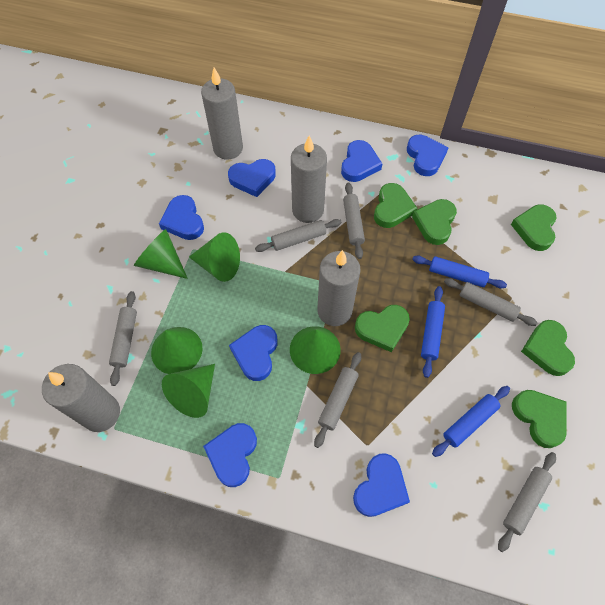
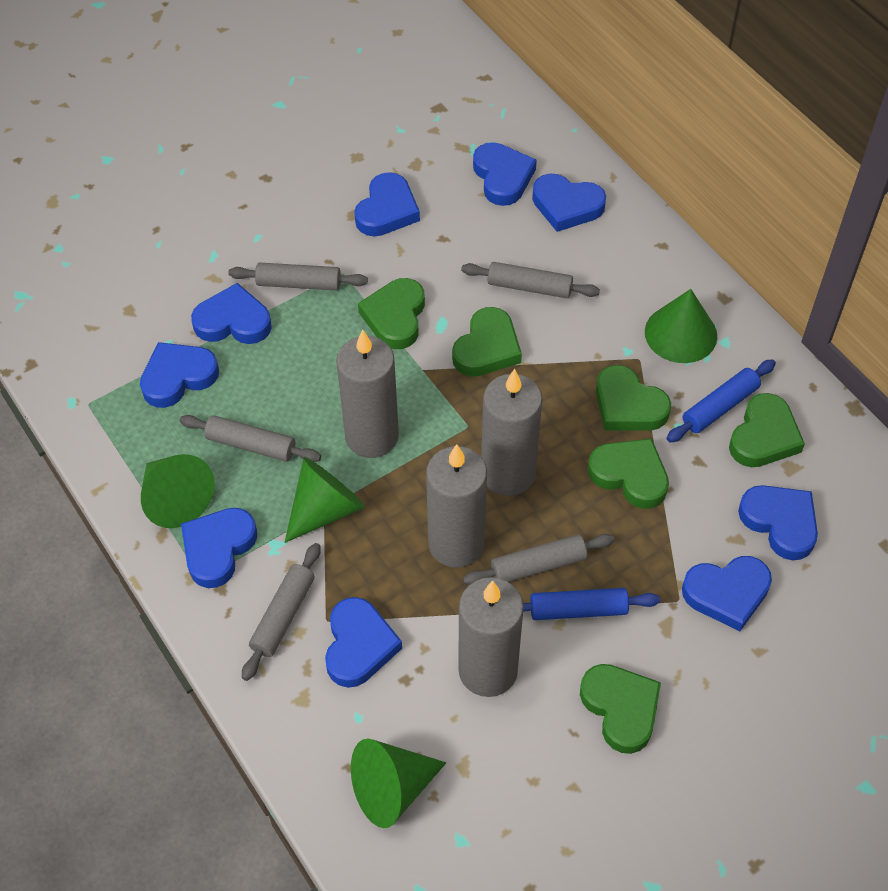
blue heart: 7 -> 9
blue rolling pin: 3 -> 2
green cone: 5 -> 4
grey rolling pin: 6 -> 5

